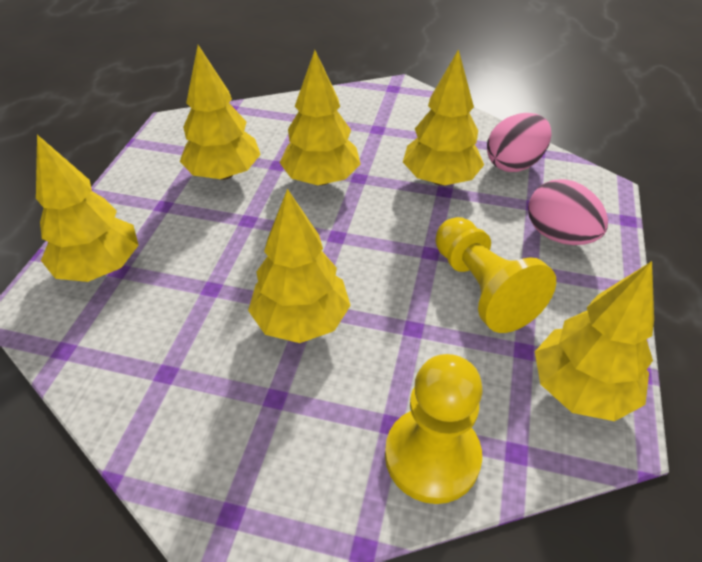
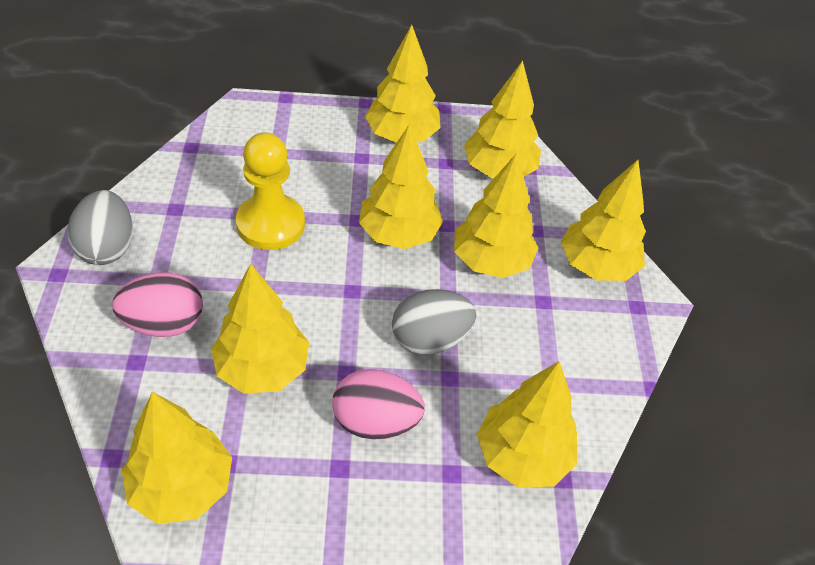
grey egg: 0 -> 2
yellow pawn: 2 -> 1
yellow tree: 6 -> 8

